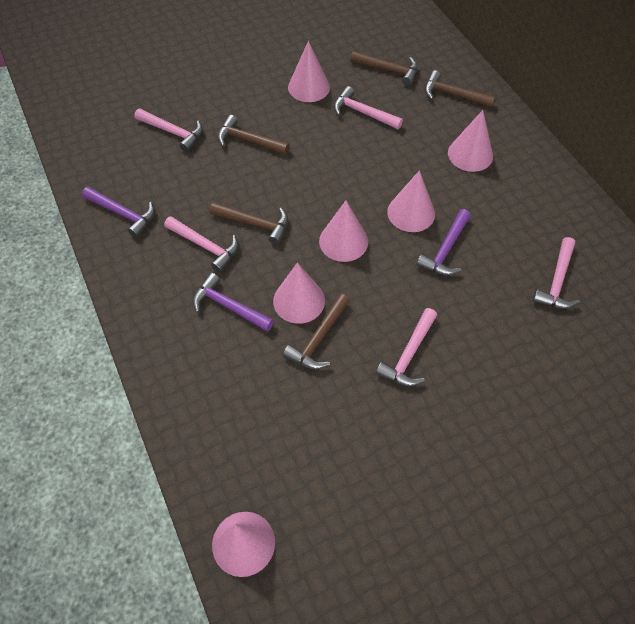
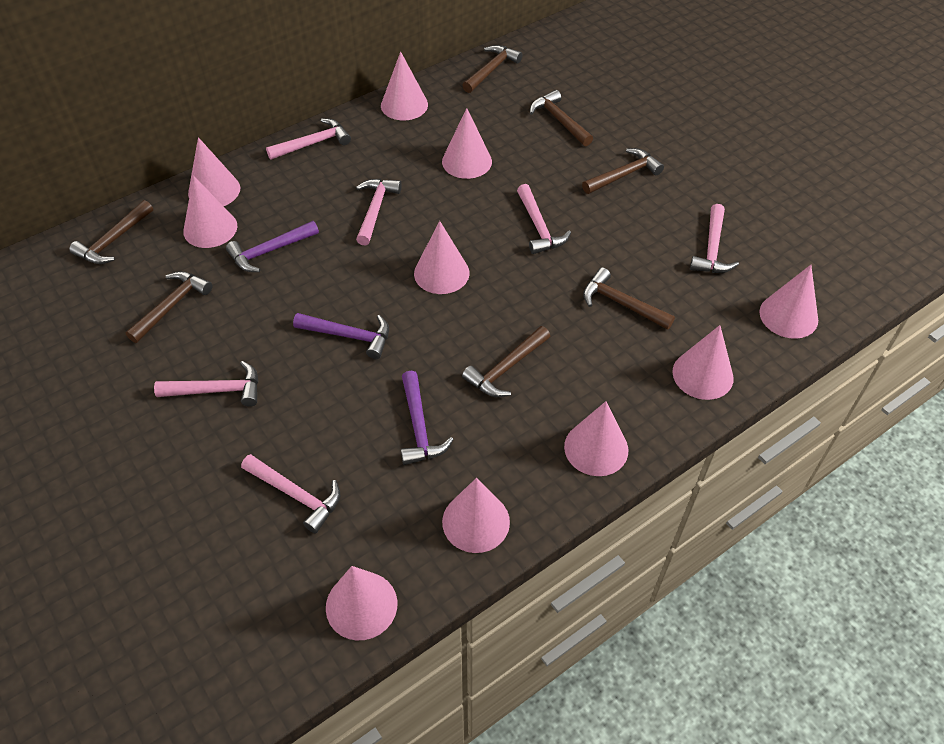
brown hammer: 5 -> 7
pink cone: 6 -> 10
pink hammer: 5 -> 6

